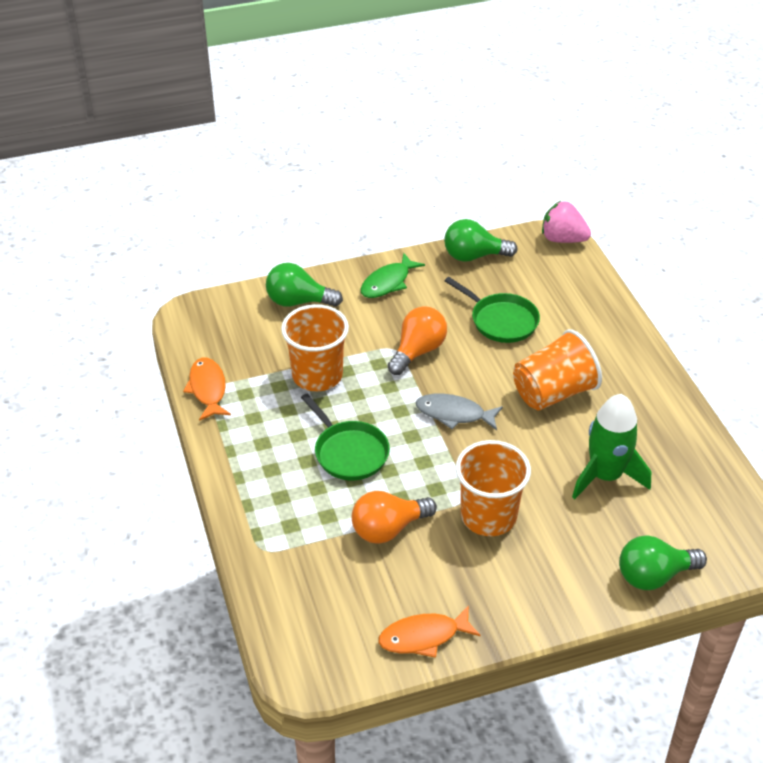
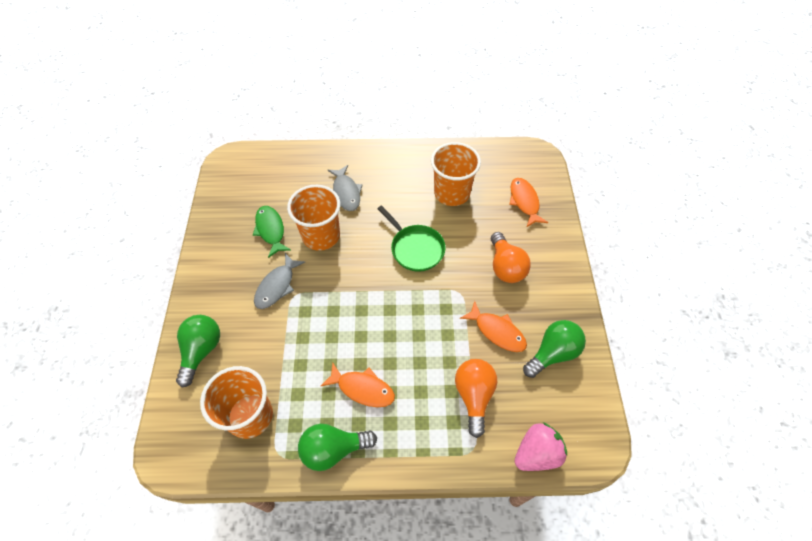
green pan: 2 -> 1
green rocket: 1 -> 0
grey fish: 1 -> 2
orange fish: 2 -> 3

